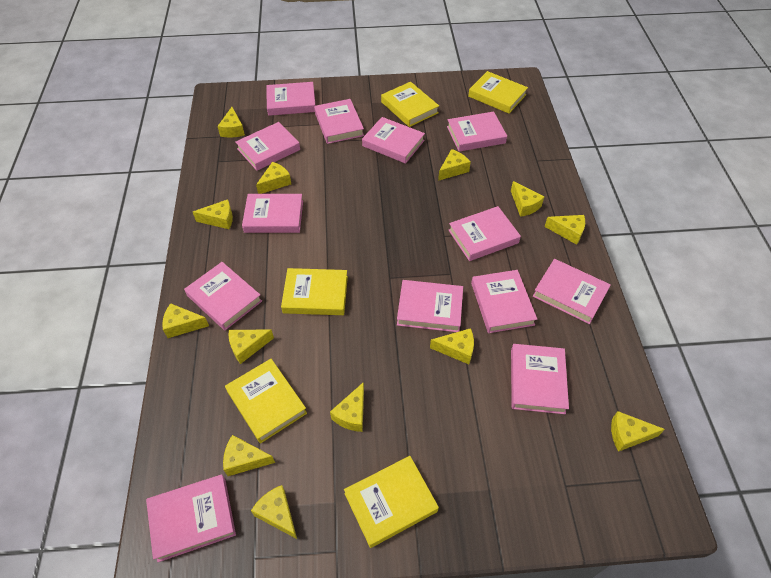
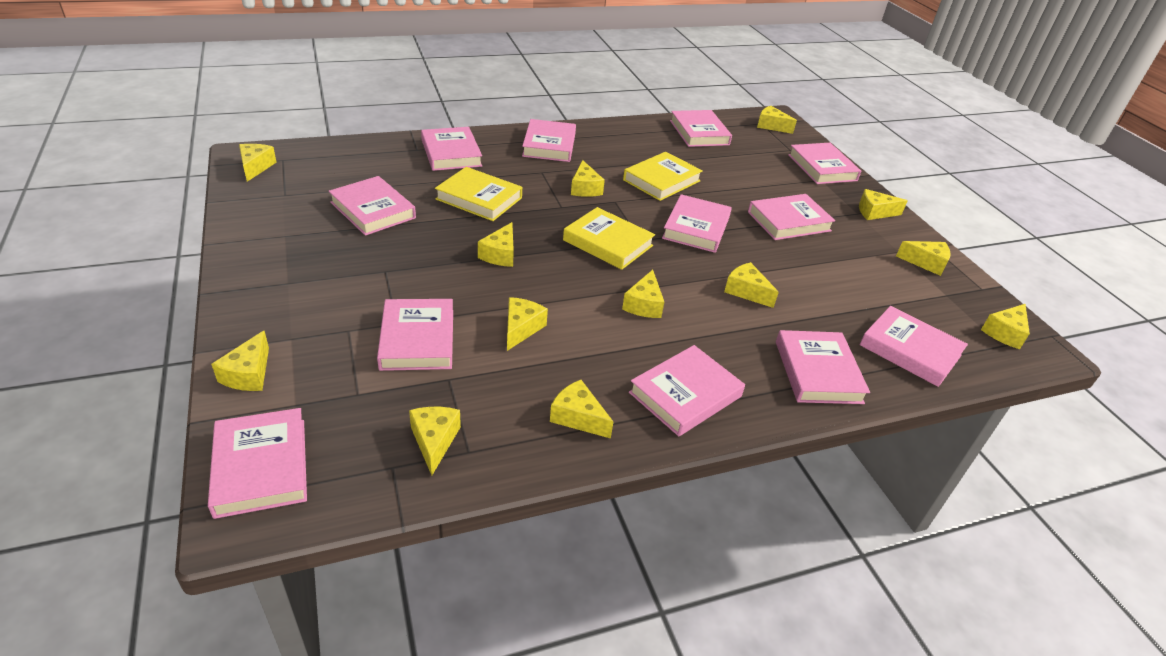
pink book: 13 -> 12
yellow book: 5 -> 3

